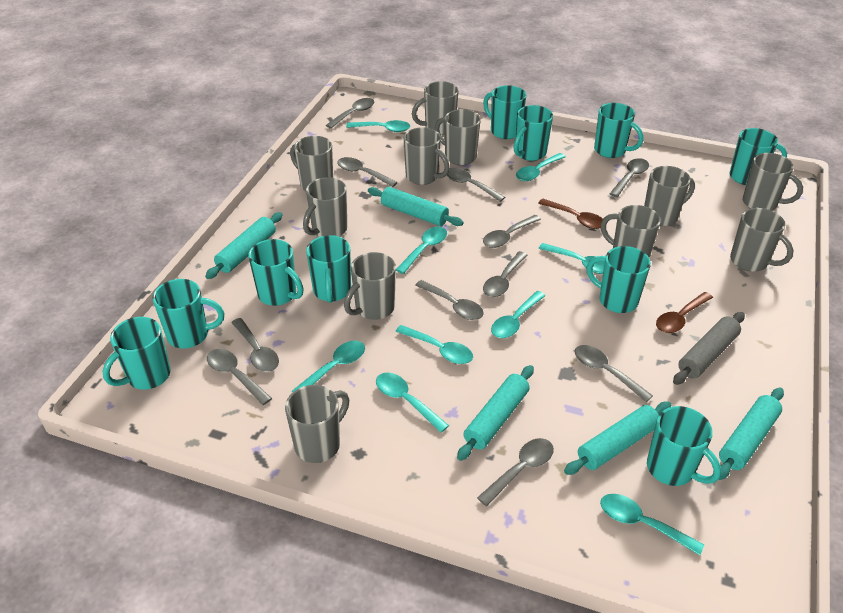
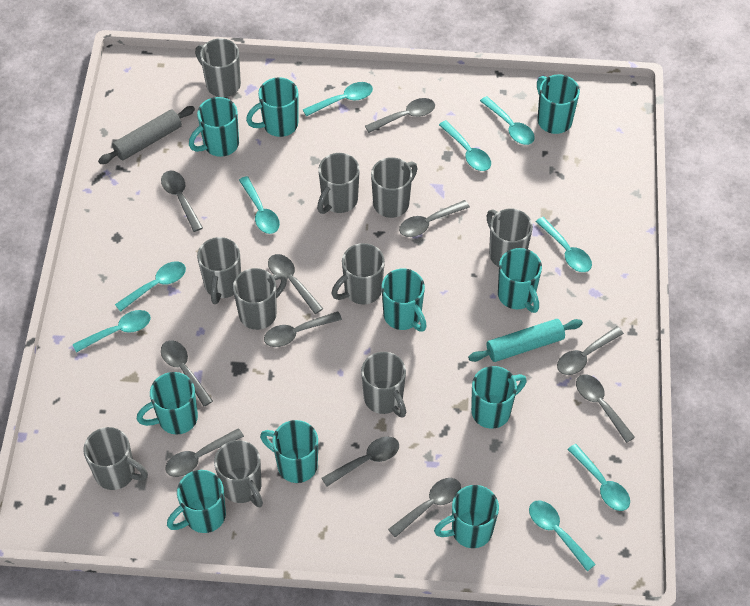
brown spoon: 2 -> 0
grey mug: 11 -> 10
turquoise rolling pin: 5 -> 1

